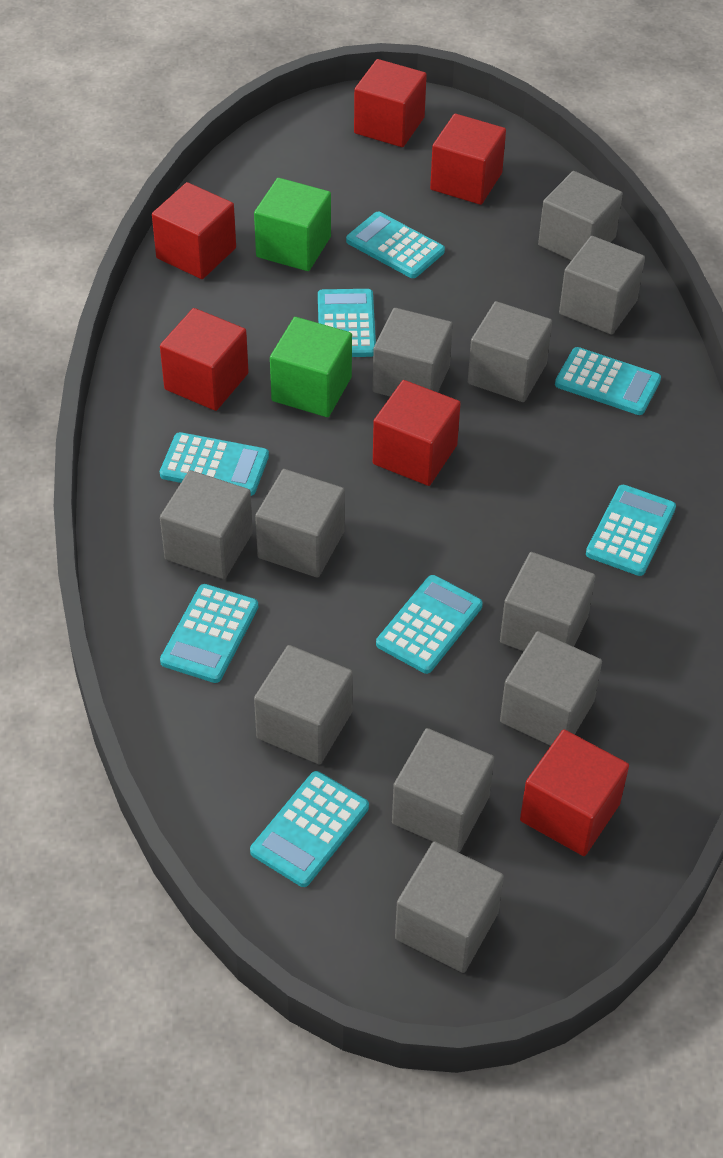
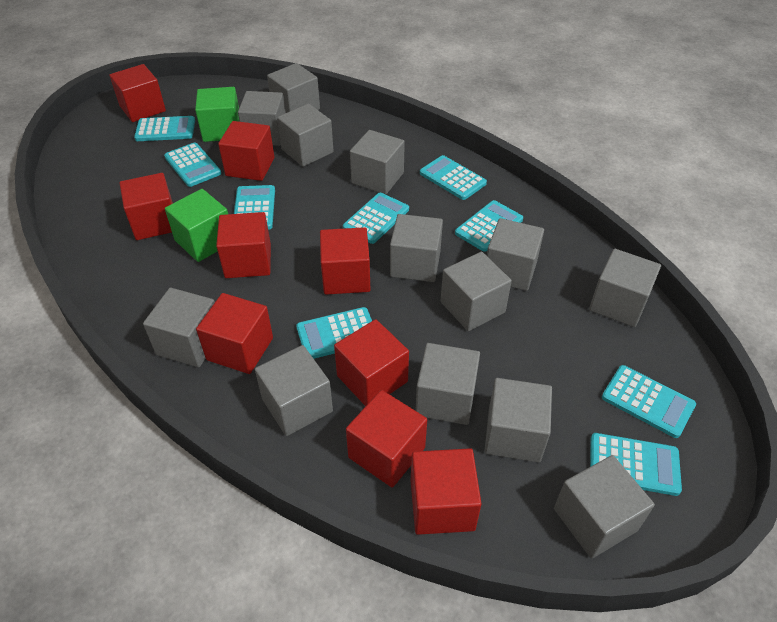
grey cube: 11 -> 13
red cube: 6 -> 9
turquoise calculator: 8 -> 9

